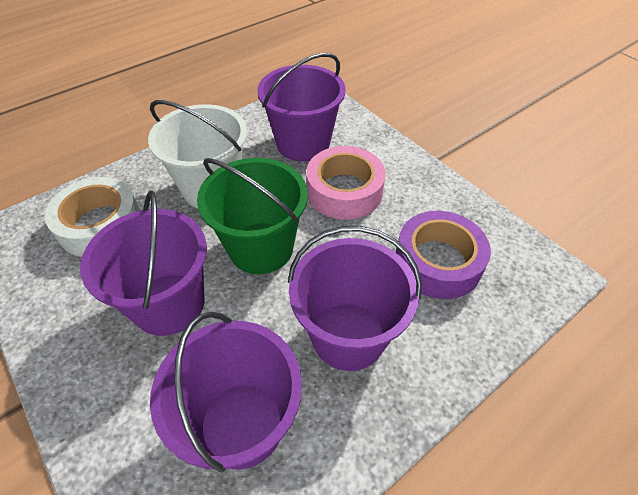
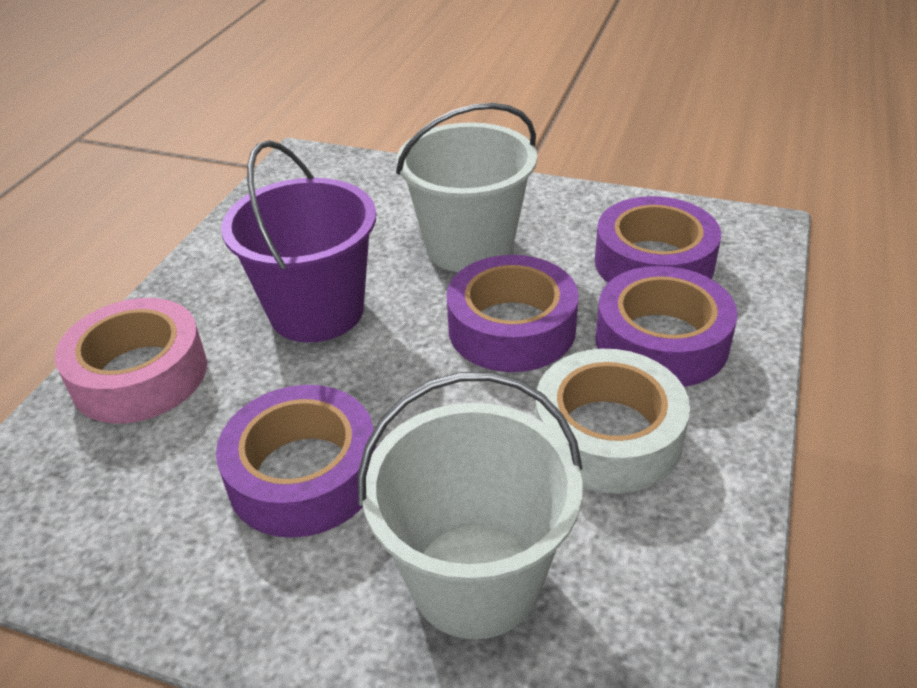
green bucket: 1 -> 0
purple bucket: 4 -> 1
purple tape: 1 -> 4
white bucket: 1 -> 2

